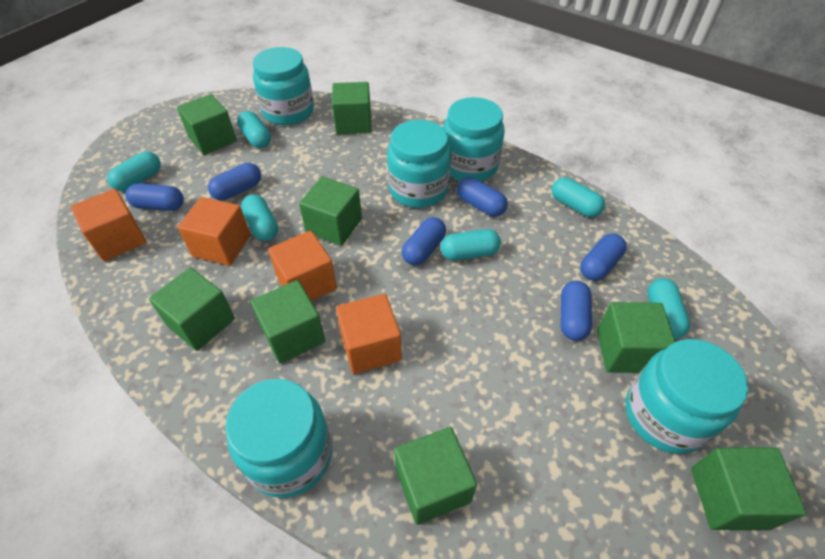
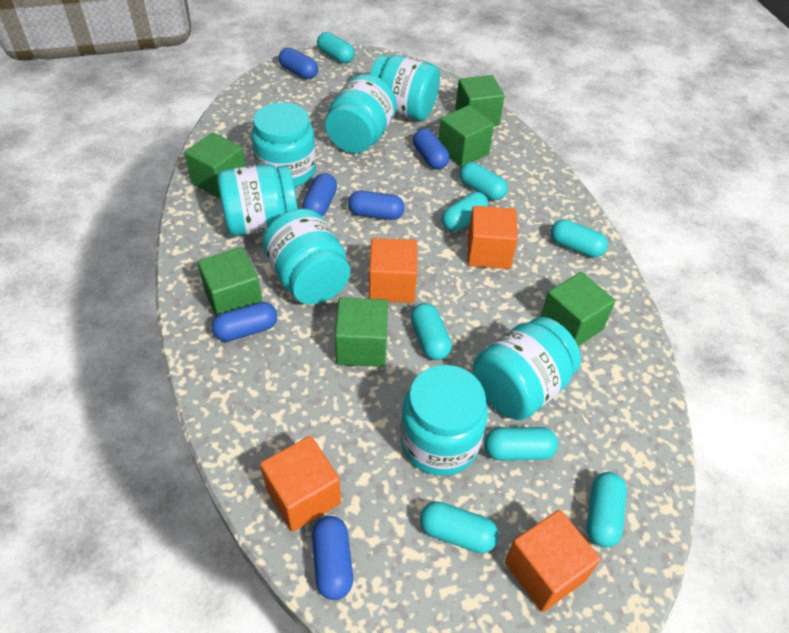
green cube: 8 -> 6
turquoise capsule: 6 -> 8
turquoise jar: 5 -> 7

